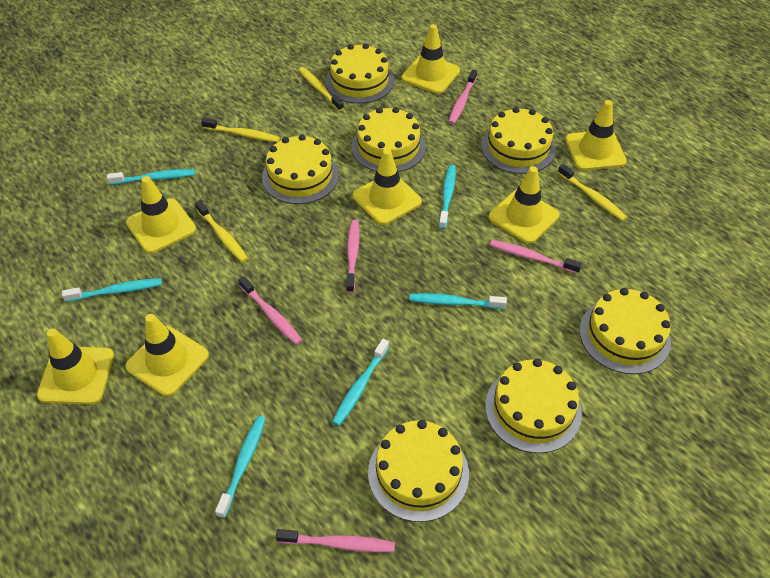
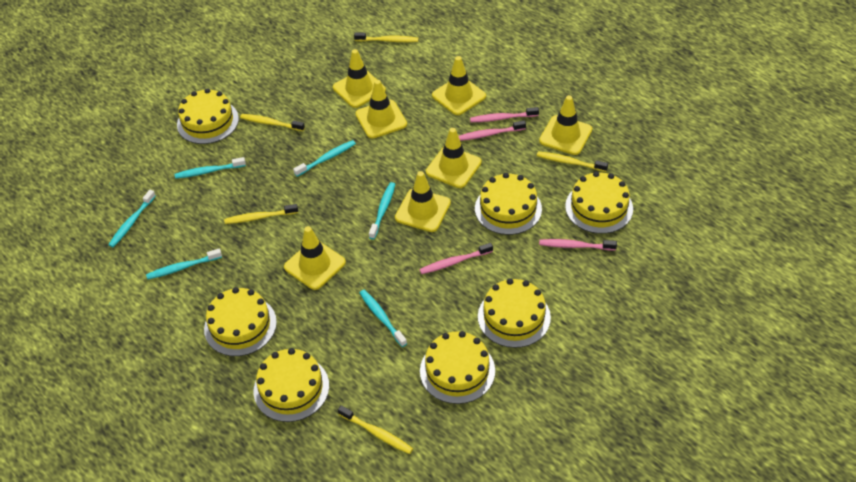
pink toothbrush: 5 -> 4
yellow toothbrush: 4 -> 5

